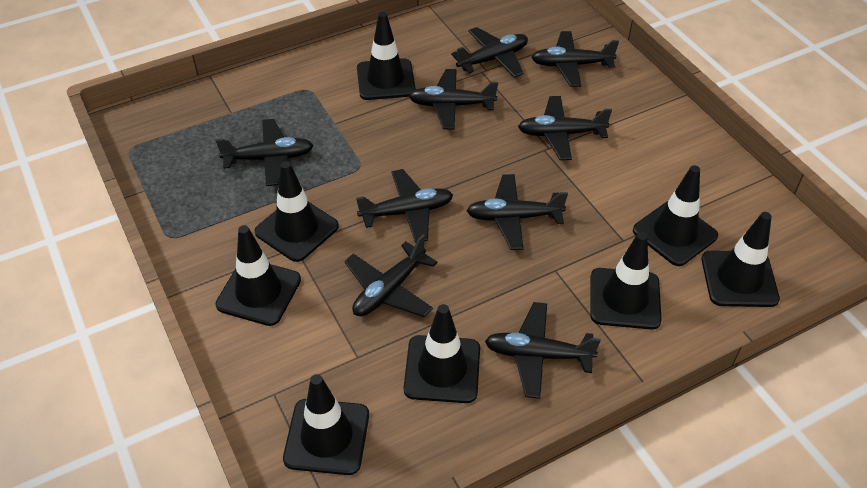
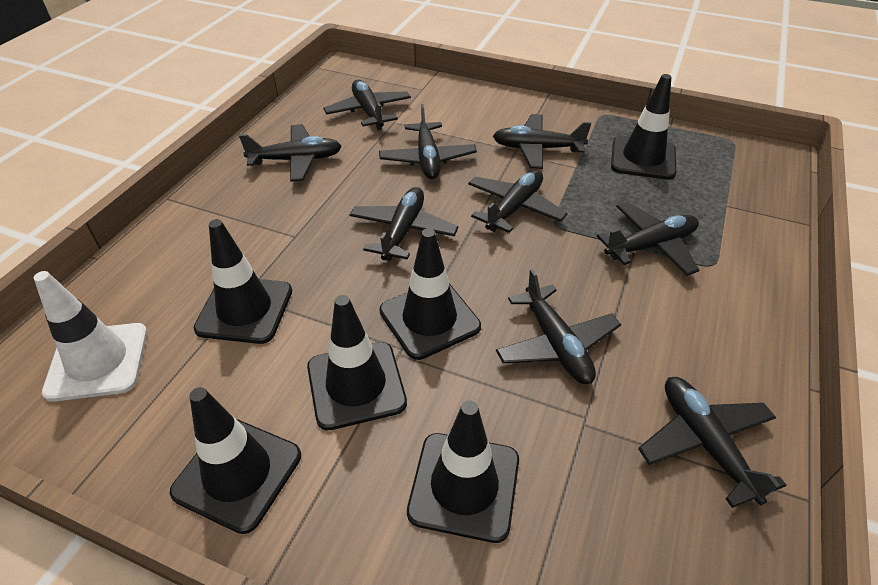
black traffic cone: 8 -> 6
white traffic cone: 0 -> 1

